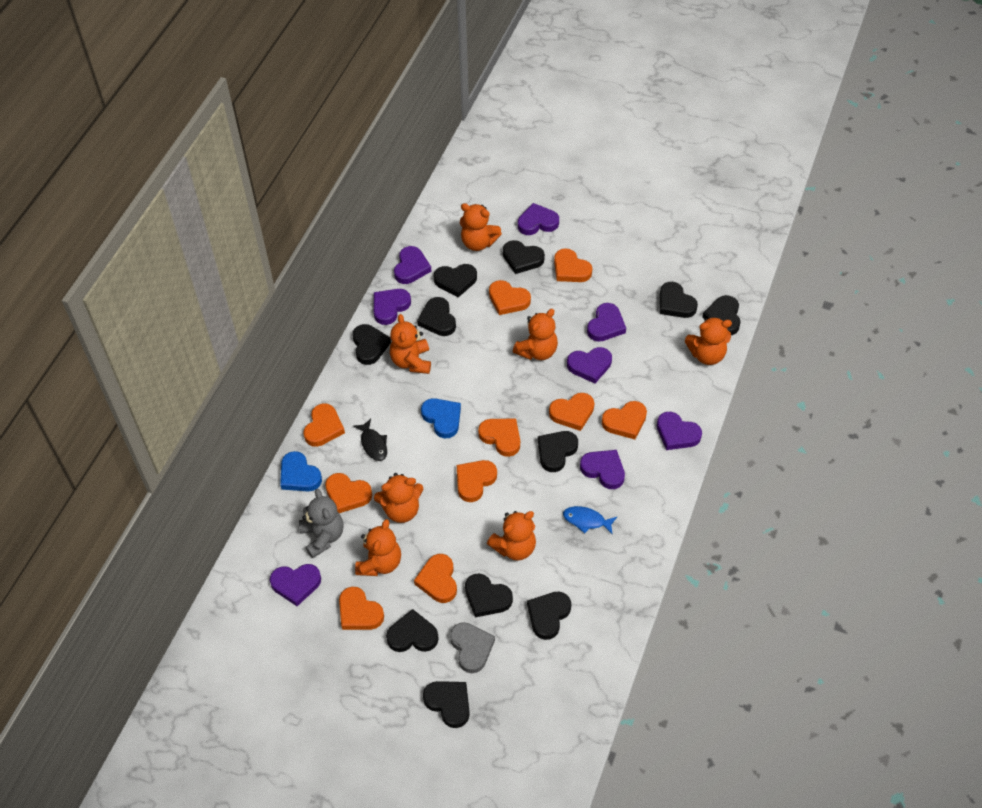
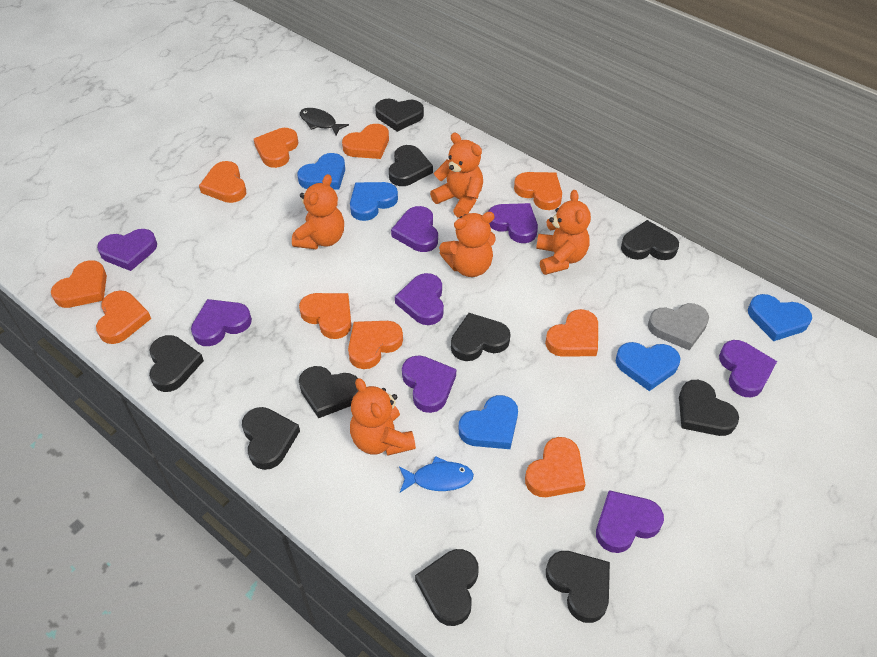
black heart: 11 -> 10
blue heart: 2 -> 5
grey teddy bear: 1 -> 0
orange teddy bear: 7 -> 5

